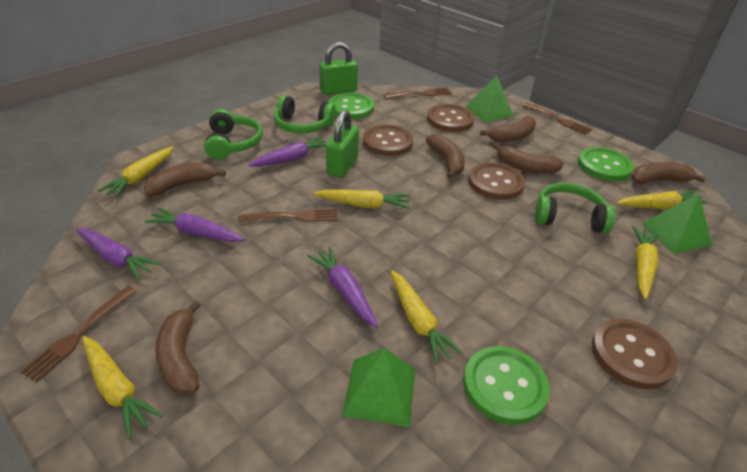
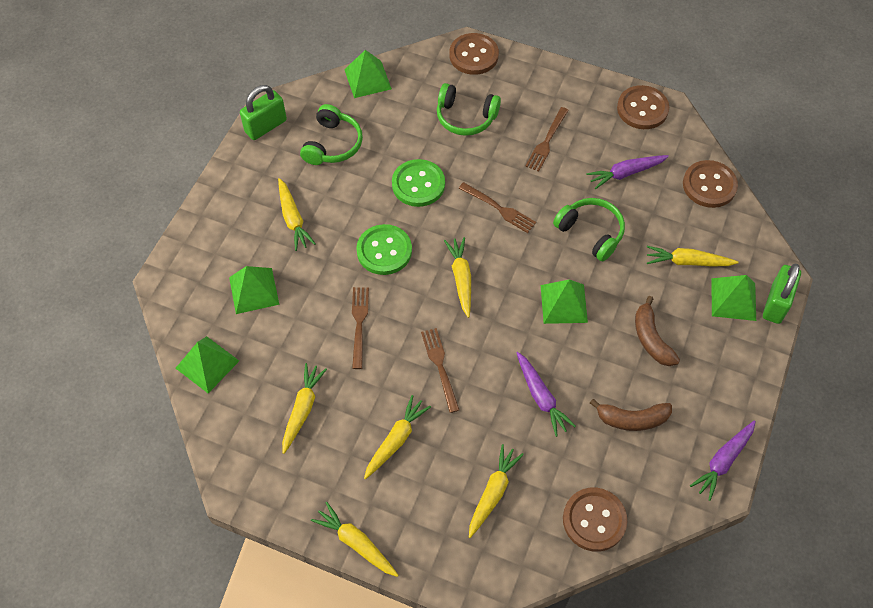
brown banana: 6 -> 2
green button: 3 -> 2
green pyramid: 3 -> 5
purple carrot: 4 -> 3
yellow carrot: 6 -> 7

